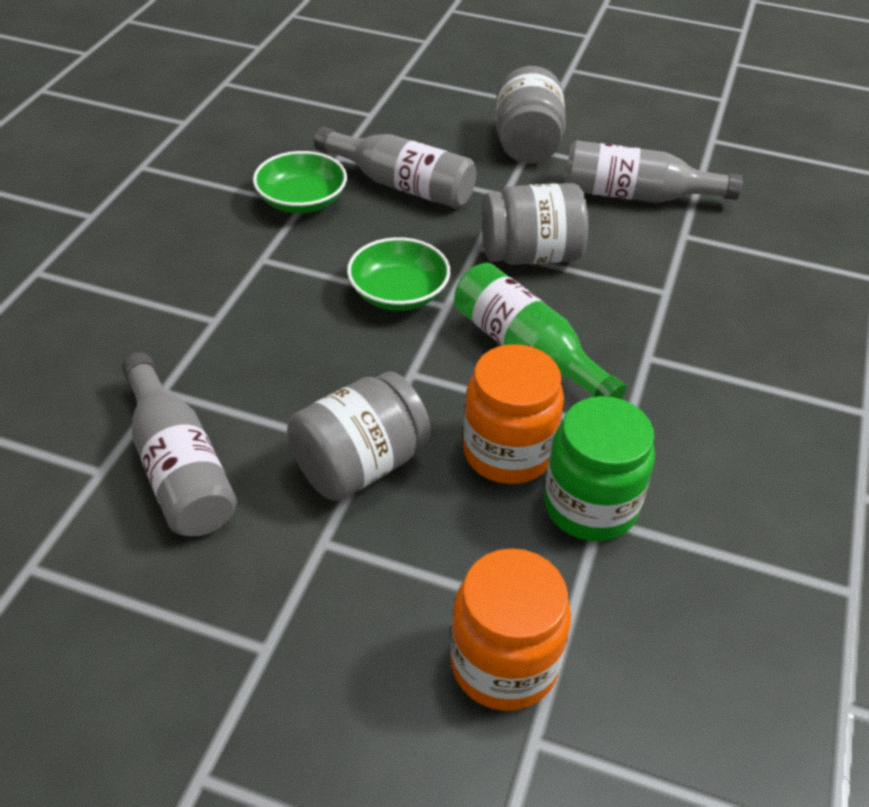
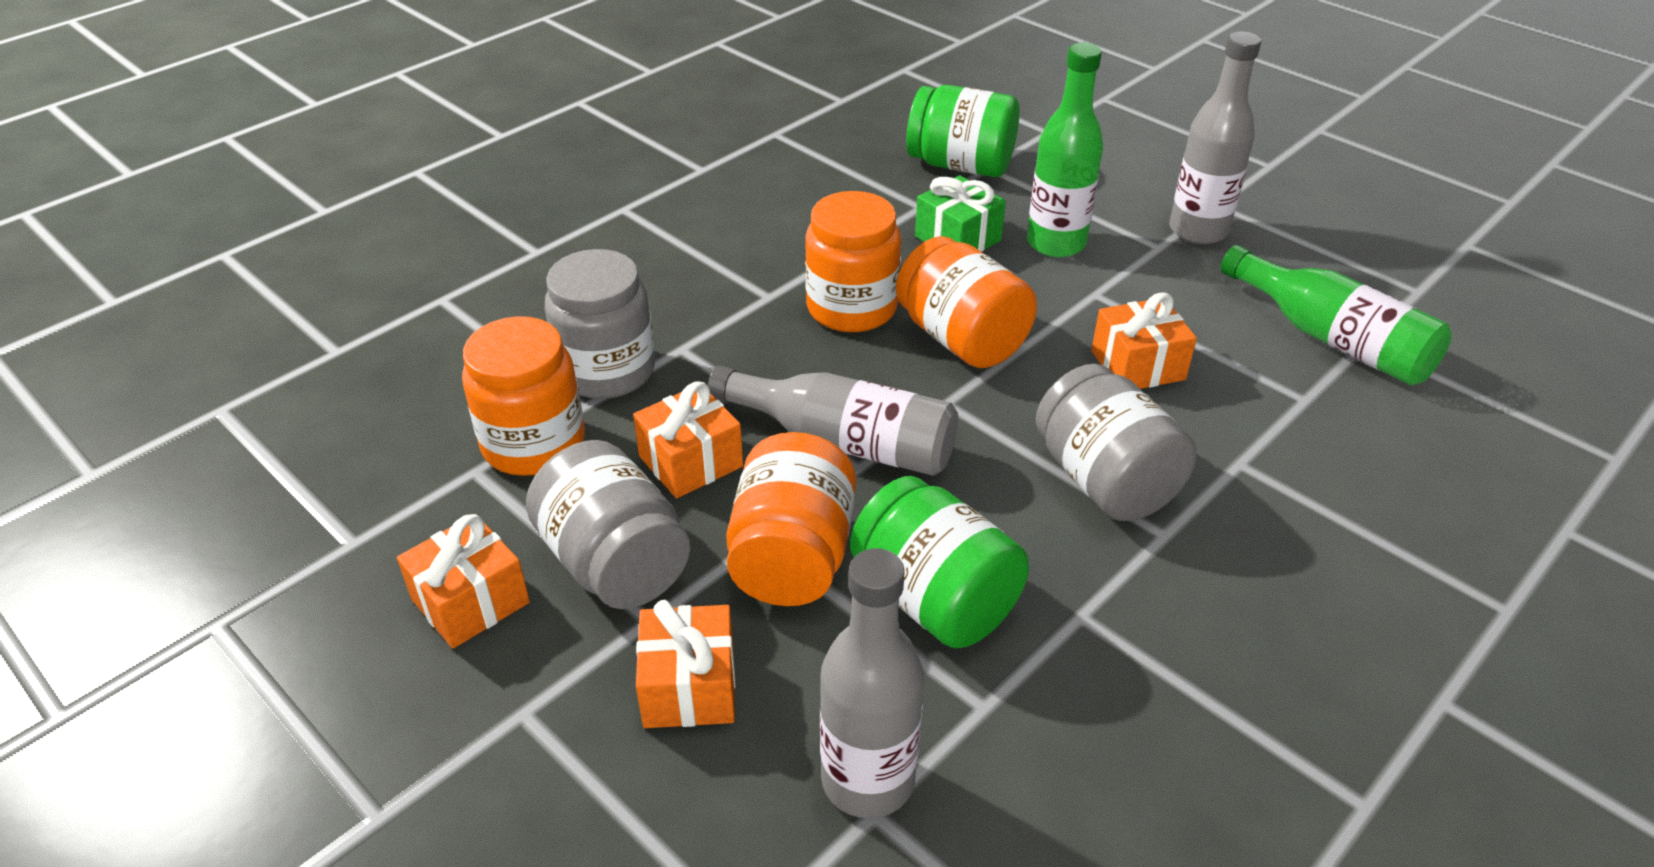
green bottle: 1 -> 2
green bowl: 2 -> 0
green gift: 0 -> 1
green jar: 1 -> 2
orange gift: 0 -> 4
orange jar: 2 -> 4

